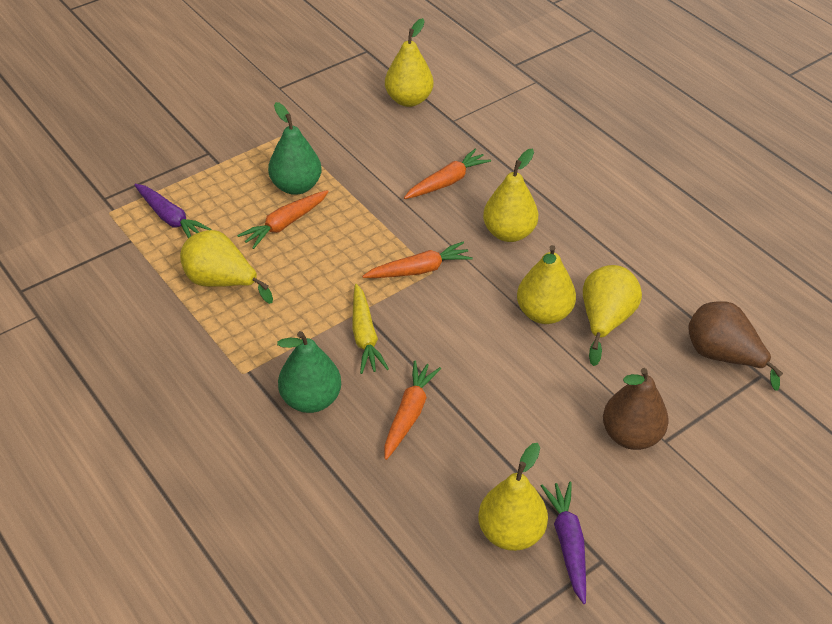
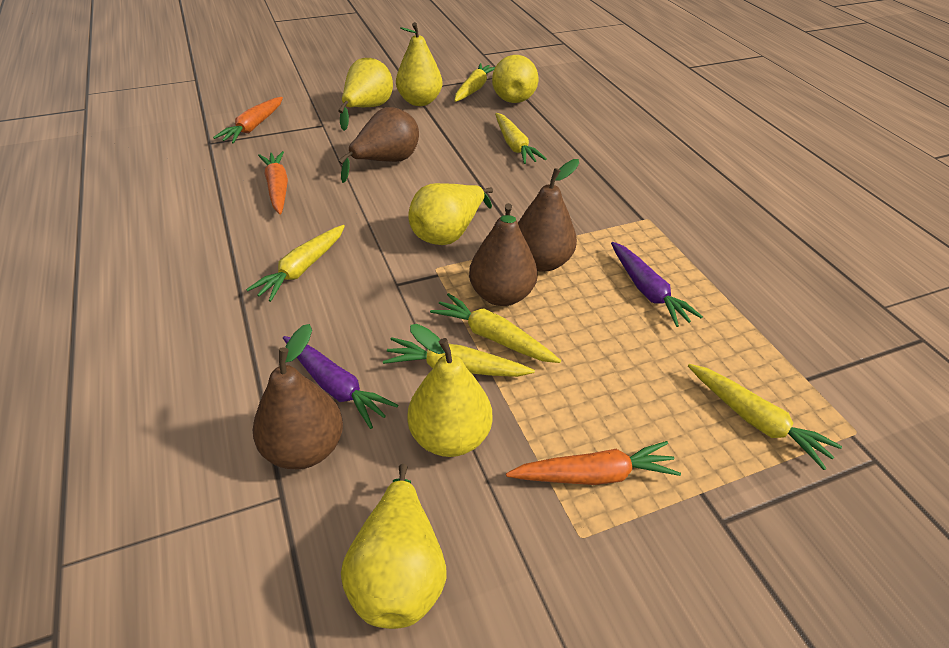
brown pear: 2 -> 4
green pear: 2 -> 0
orange carrot: 4 -> 3
yellow carrot: 1 -> 6

